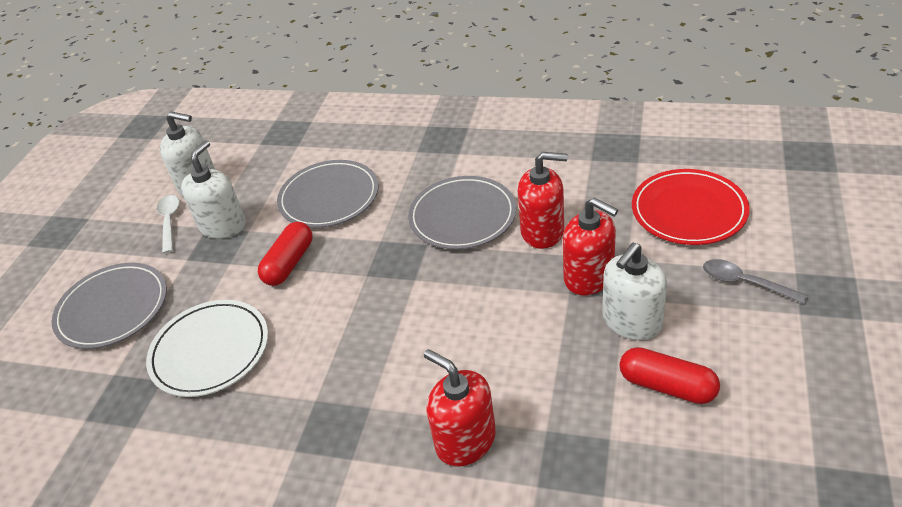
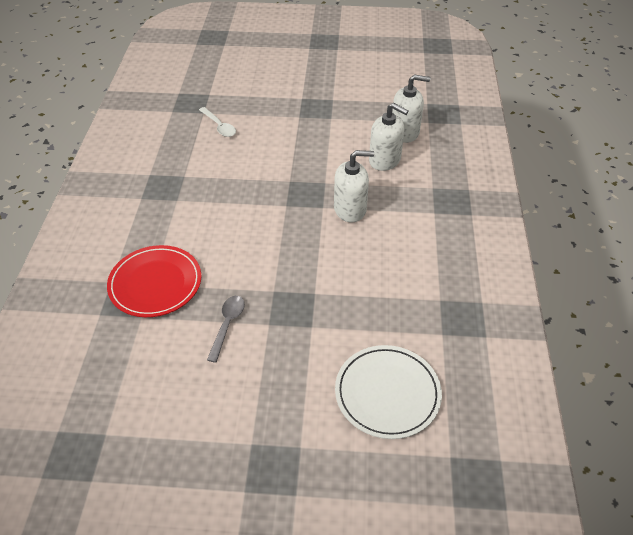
grey plate: 3 -> 0
red capsule: 2 -> 0
red soap dispenser: 3 -> 0

